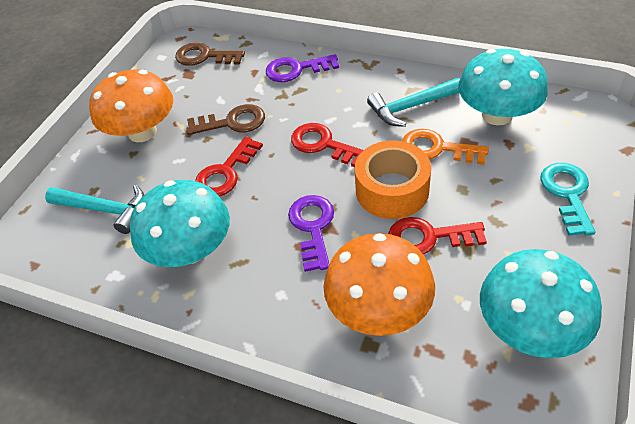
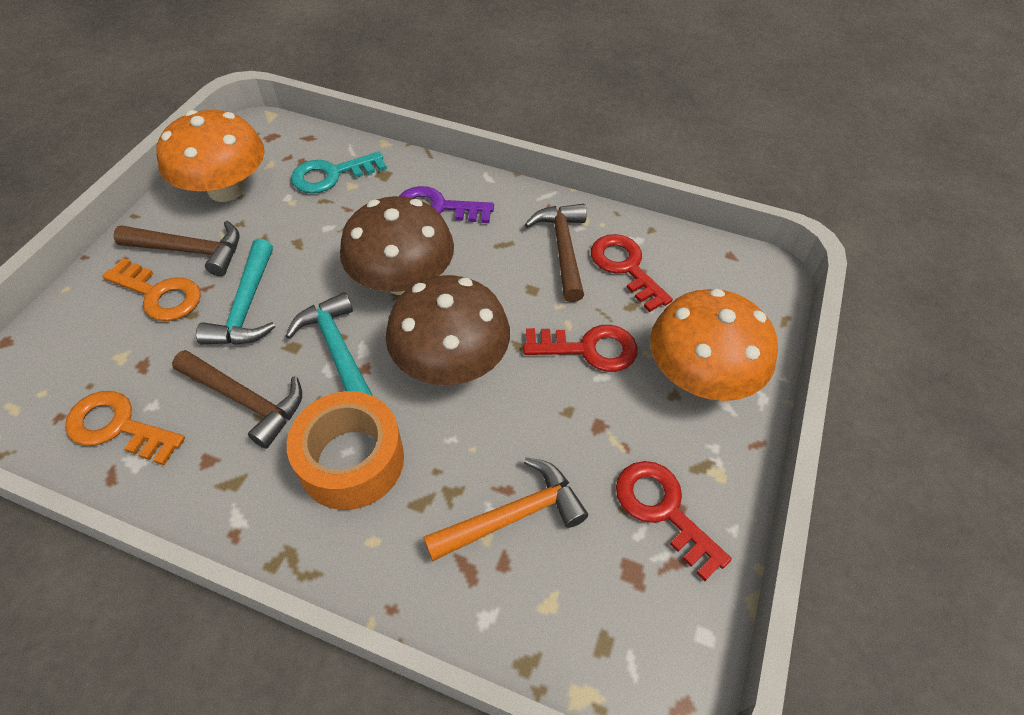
brown hammer: 0 -> 3
brown key: 2 -> 0
brown mushroom: 0 -> 2
orange hammer: 0 -> 1
orange key: 1 -> 2
purple key: 2 -> 1
turquoise mushroom: 3 -> 0

